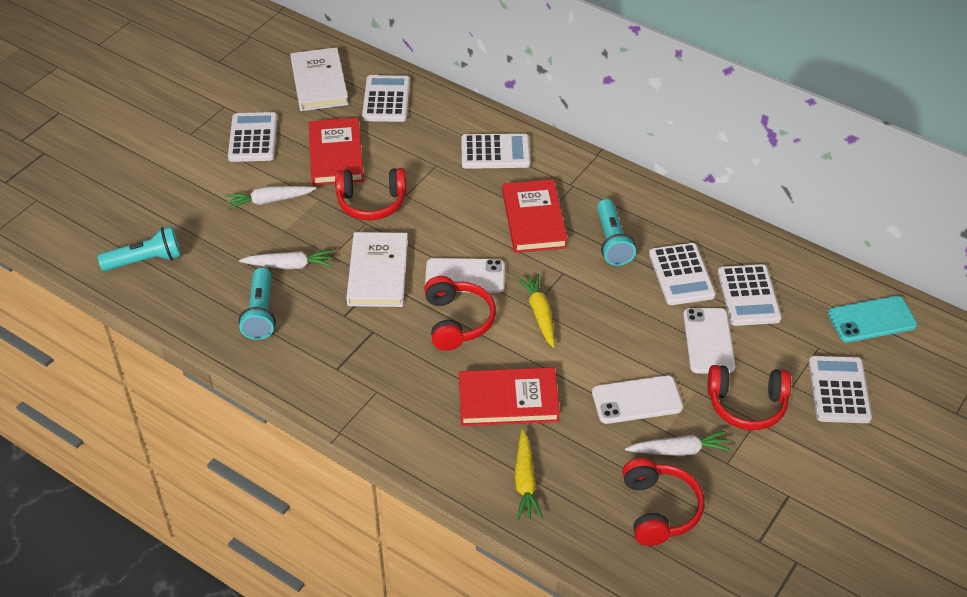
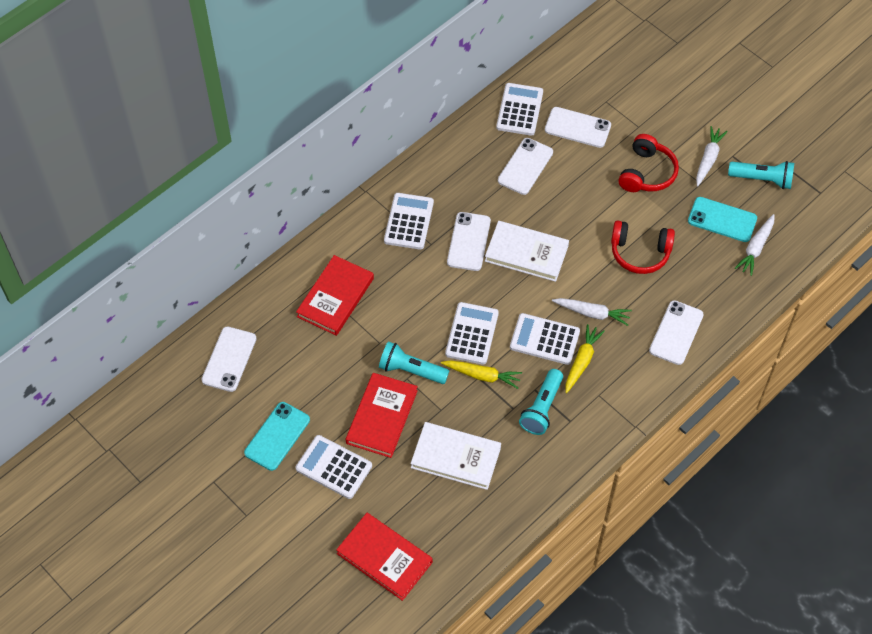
red headphones: 4 -> 2
turquoise phone: 1 -> 2
white calculator: 6 -> 5
white phone: 3 -> 5

